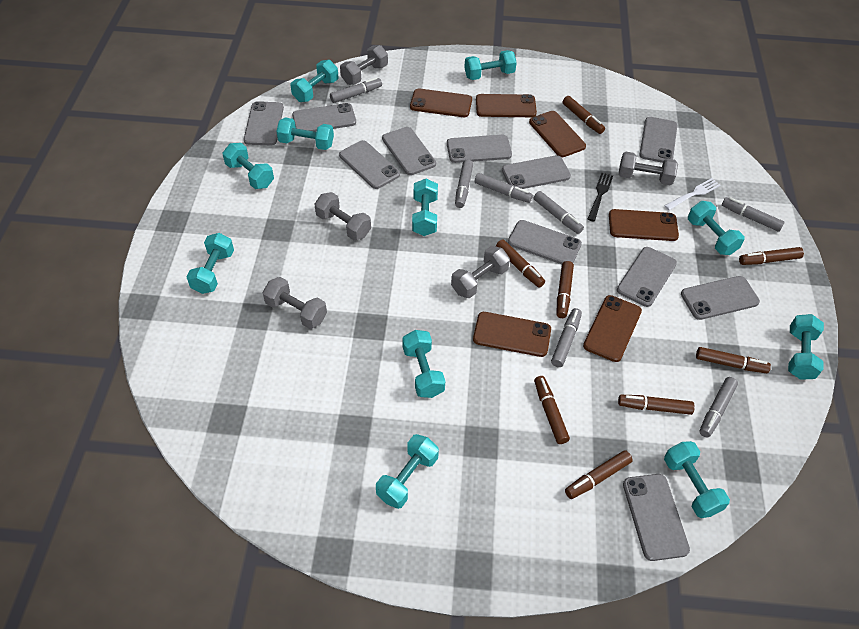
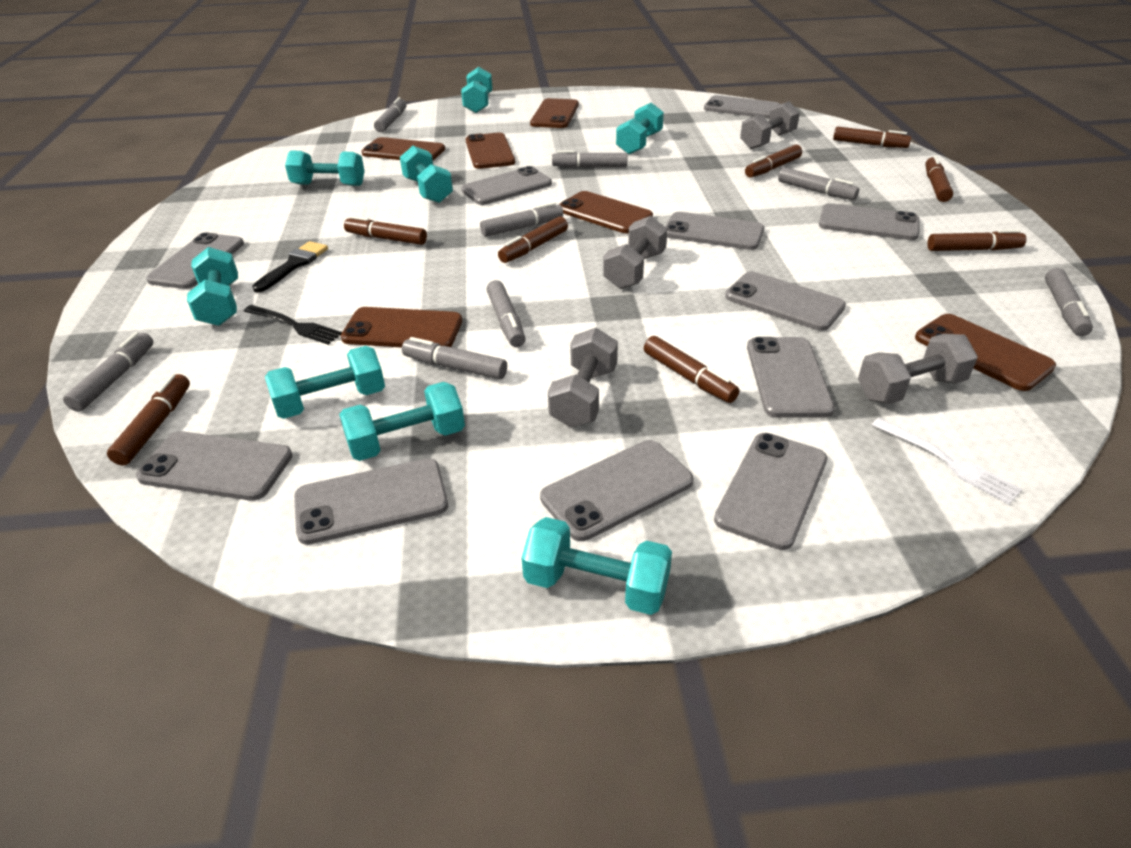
black brush: 0 -> 1
grey dumbbell: 5 -> 4
grey marker: 7 -> 8
turquoise dumbbell: 11 -> 8

